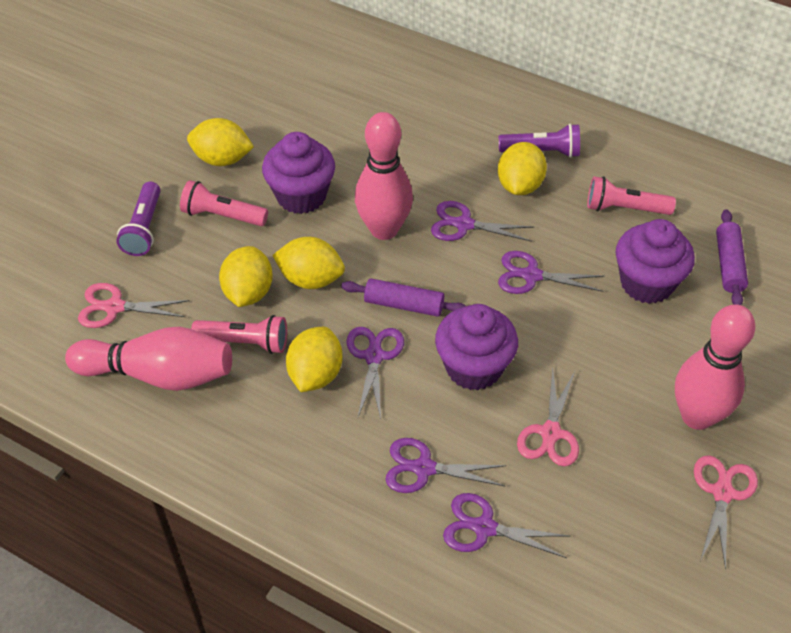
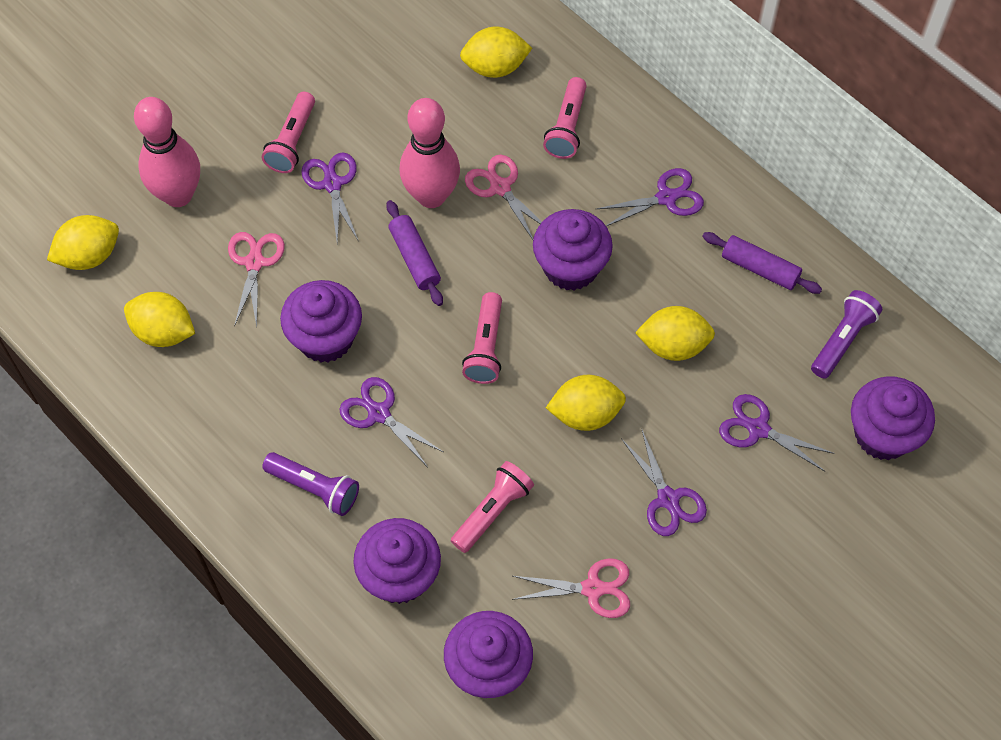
pink bowling pin: 3 -> 2
pink flashlight: 3 -> 4
purple cupcake: 3 -> 5

